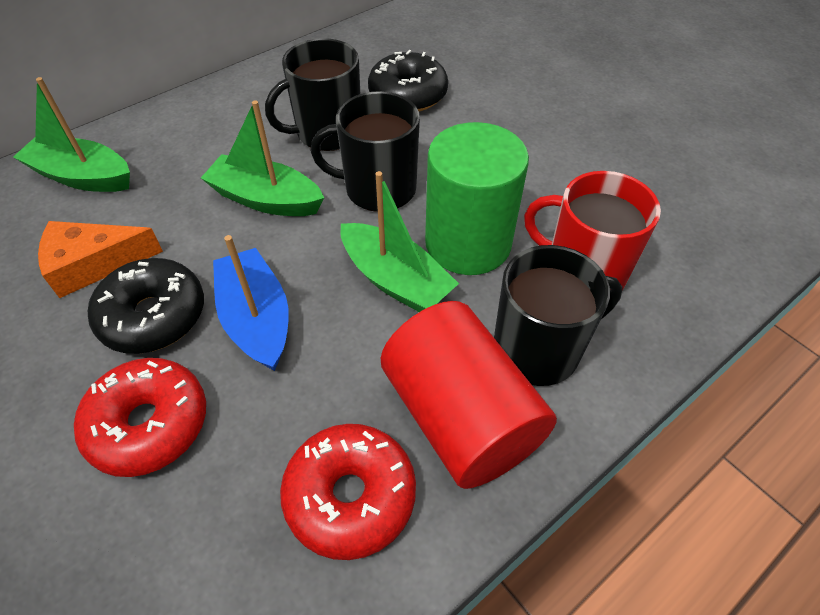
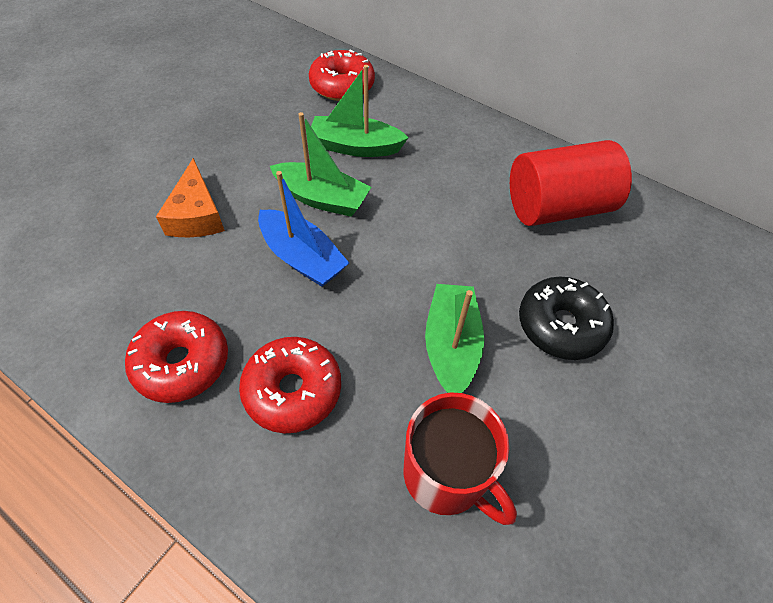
black donut: 2 -> 1
black mug: 3 -> 0
green cylinder: 1 -> 0
red donut: 2 -> 3

